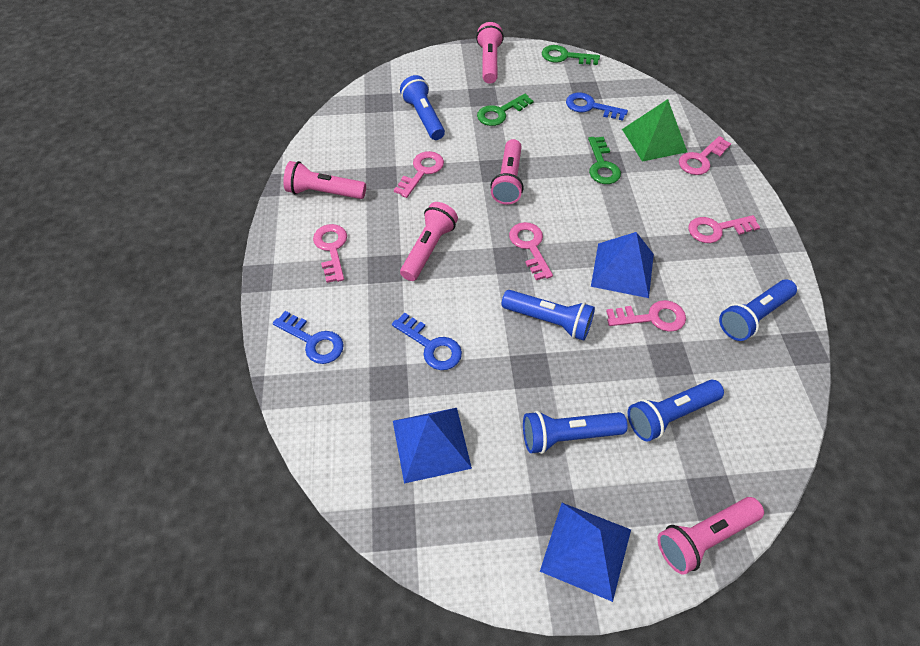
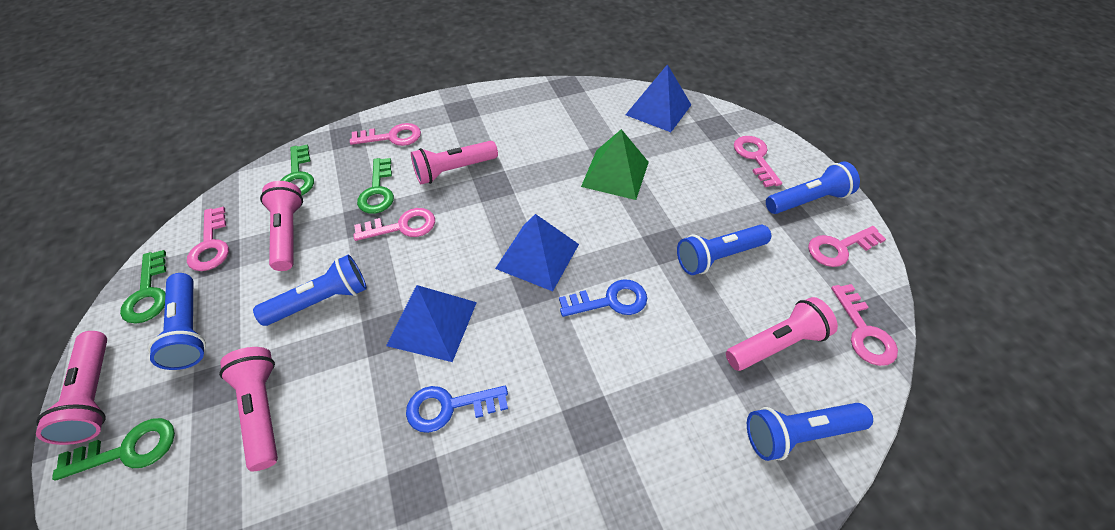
blue key: 3 -> 2
green key: 3 -> 4

